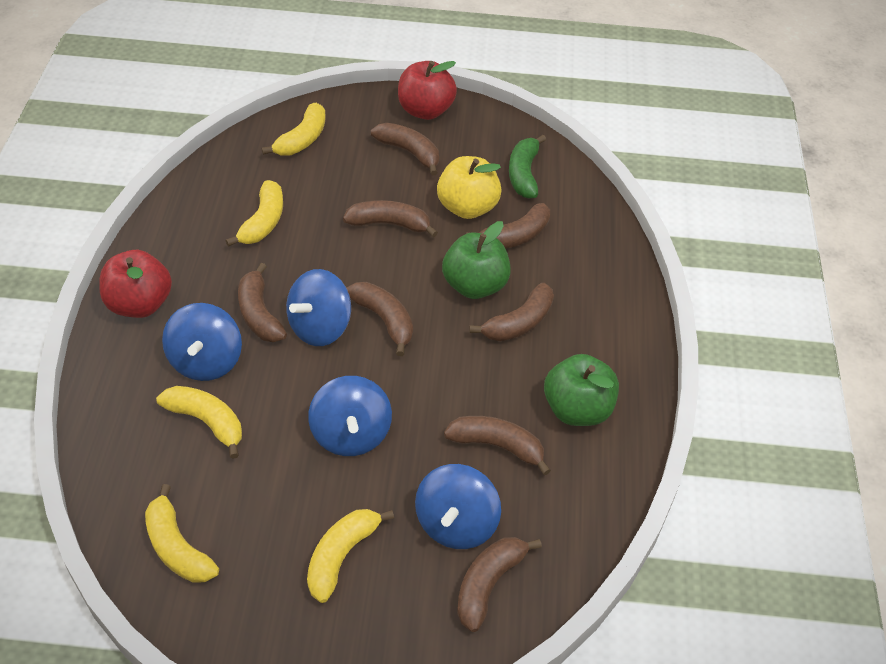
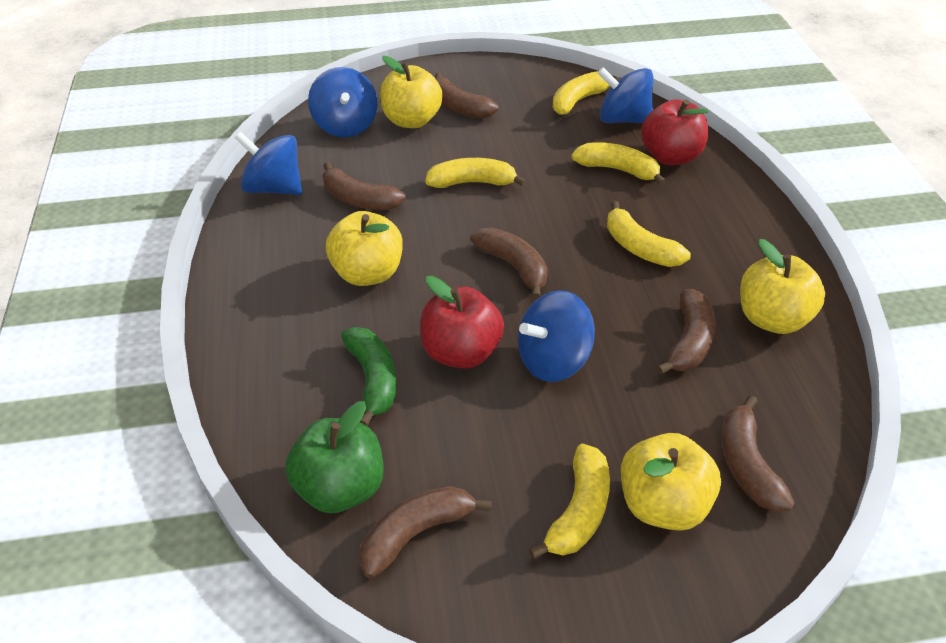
brown banana: 8 -> 6
green apple: 2 -> 1
yellow apple: 1 -> 4

